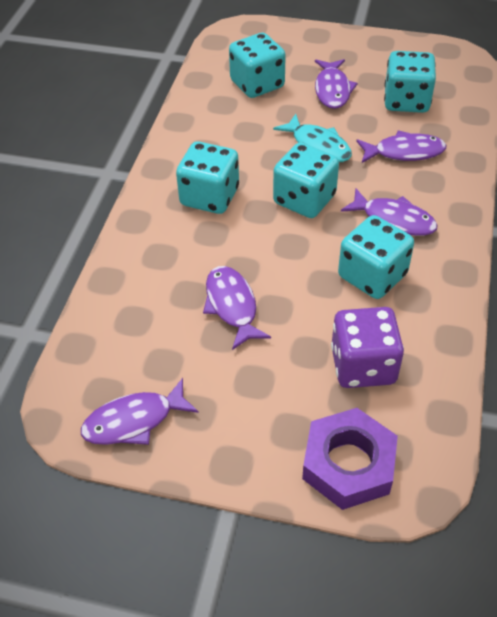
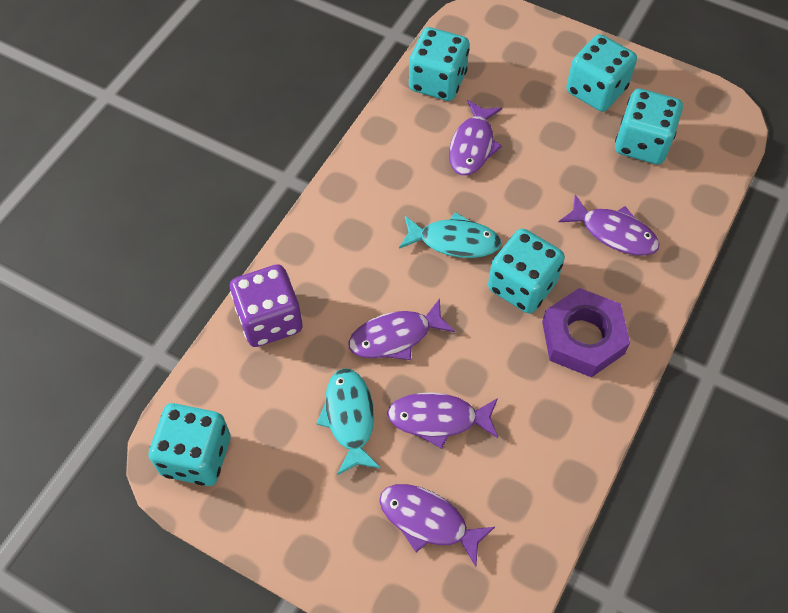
turquoise fish: 1 -> 2

